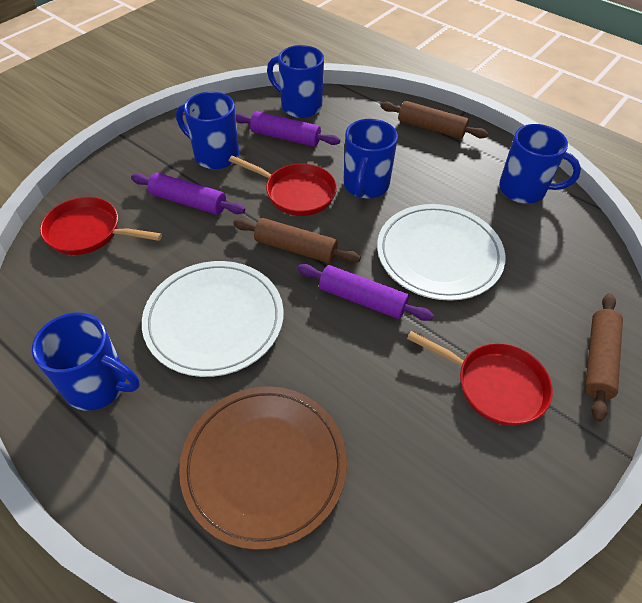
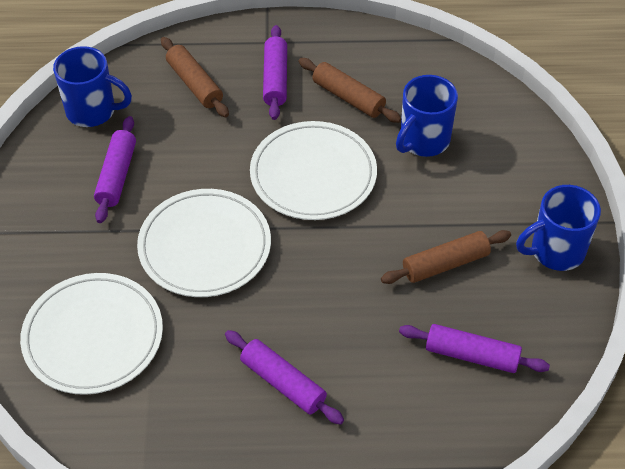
blue mug: 5 -> 3
brown plate: 1 -> 0
purple rolling pin: 3 -> 4
red pan: 3 -> 0
white plate: 2 -> 3

